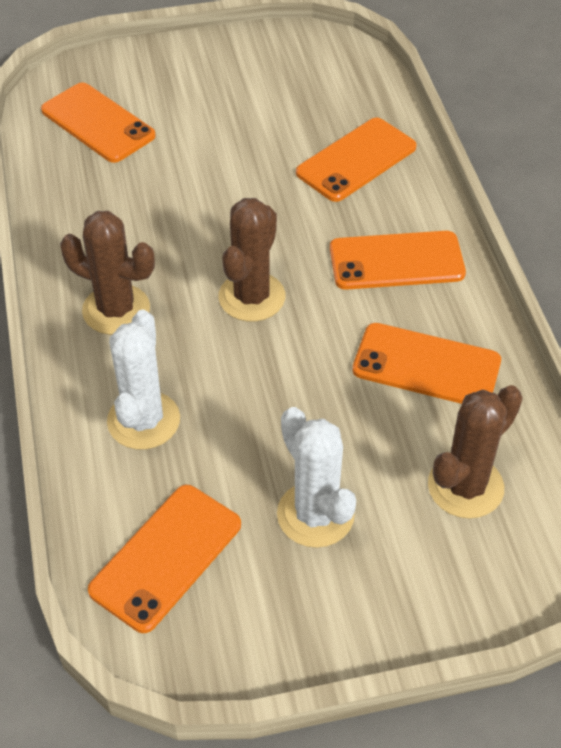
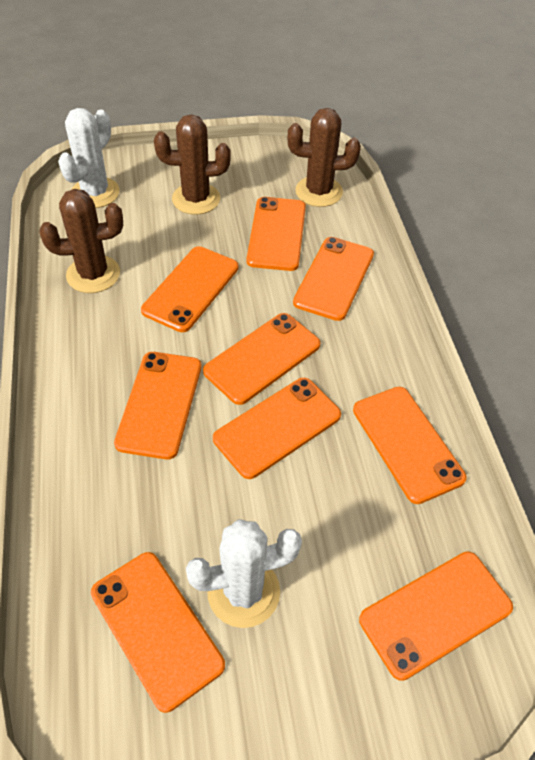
orange phone: 5 -> 9

